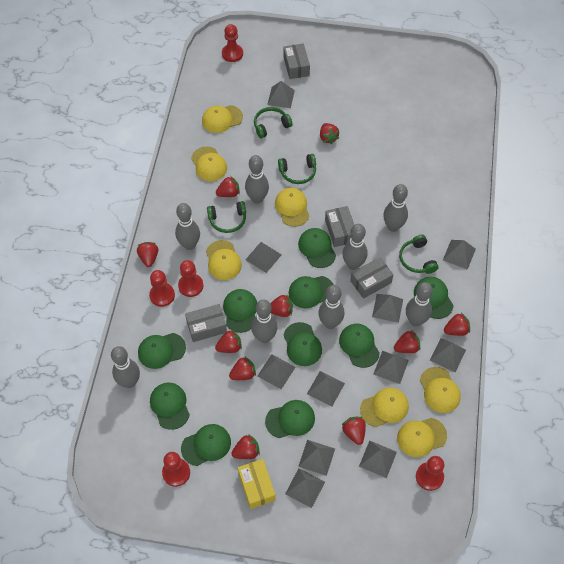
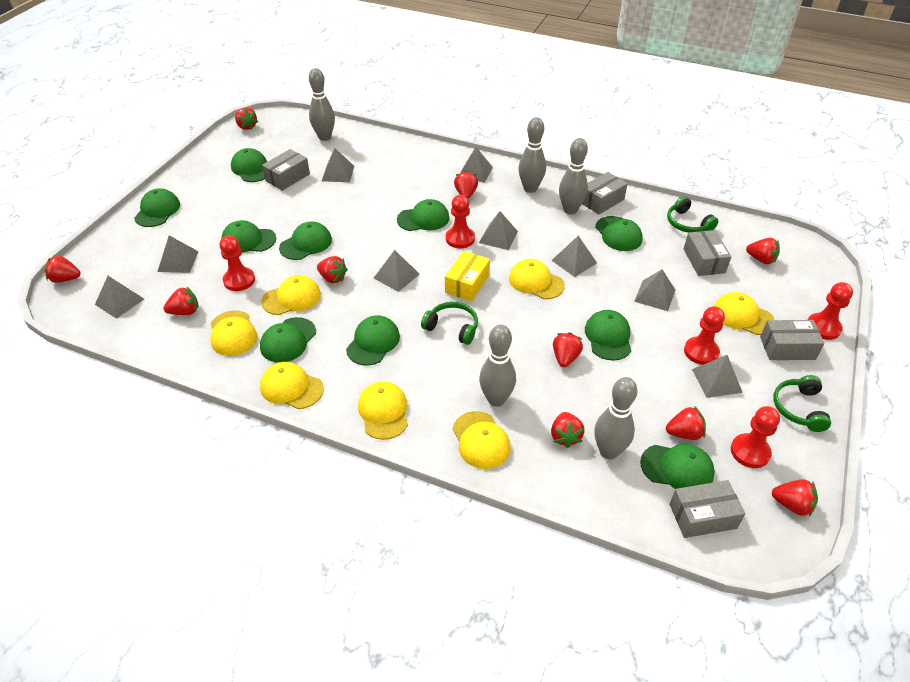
green headphones: 4 -> 3
grey bowling pin: 8 -> 5
grey box: 4 -> 5
grey pyramid: 11 -> 9

